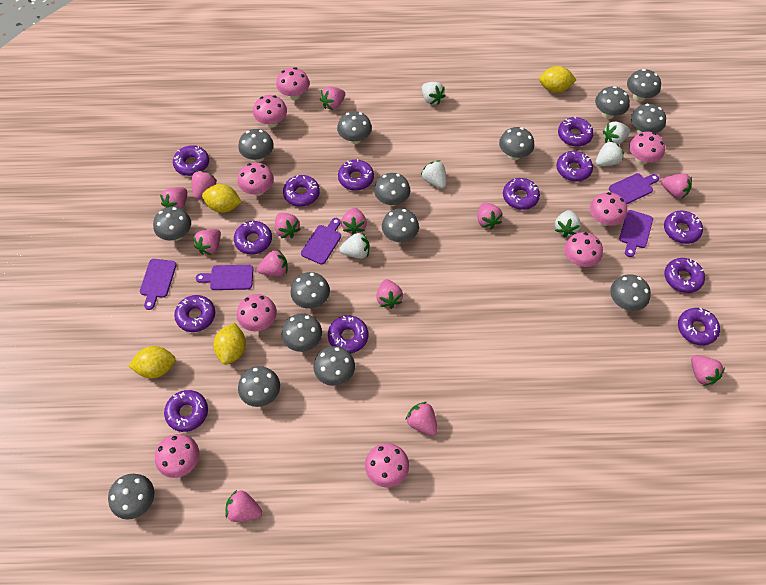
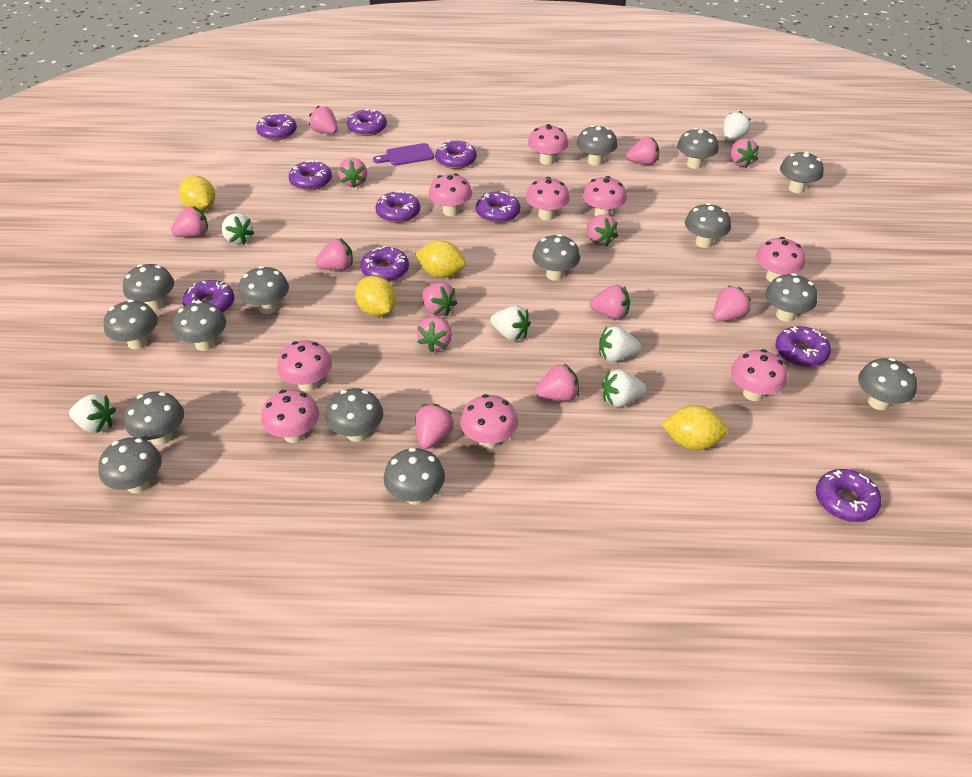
purple cutting board: 5 -> 1
purple donut: 13 -> 10

